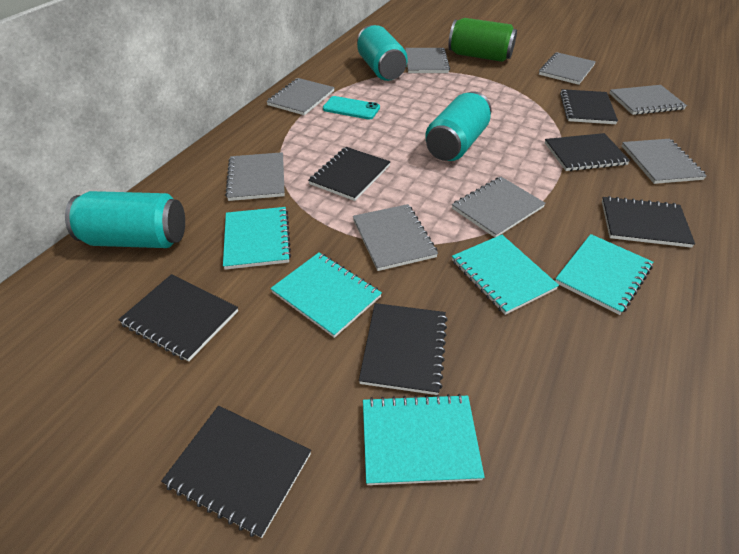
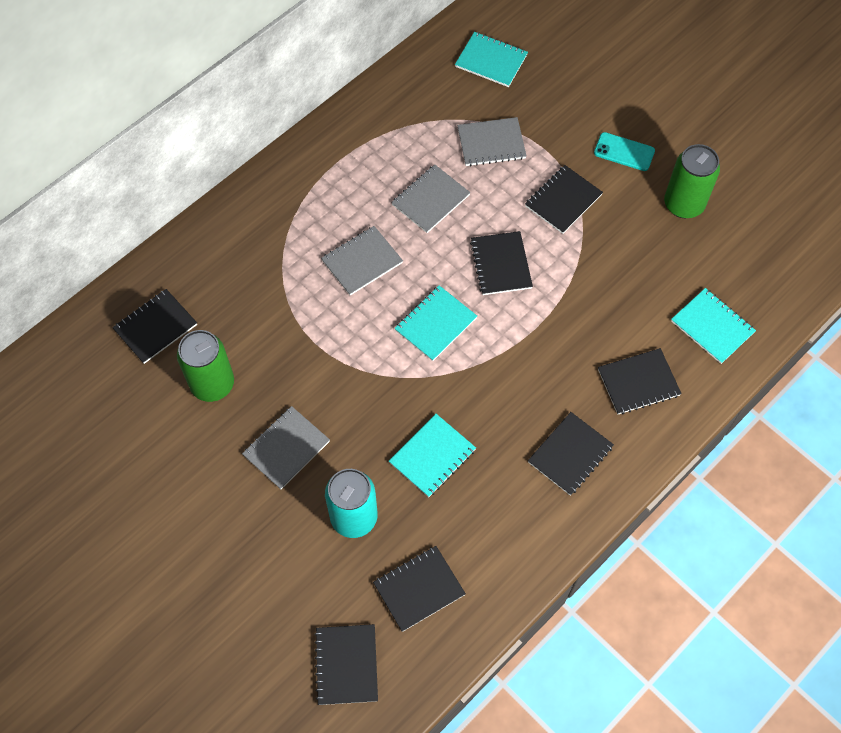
green can: 1 -> 2
grey notebook: 8 -> 4
turquoise can: 3 -> 1
turquoise notebook: 5 -> 4

